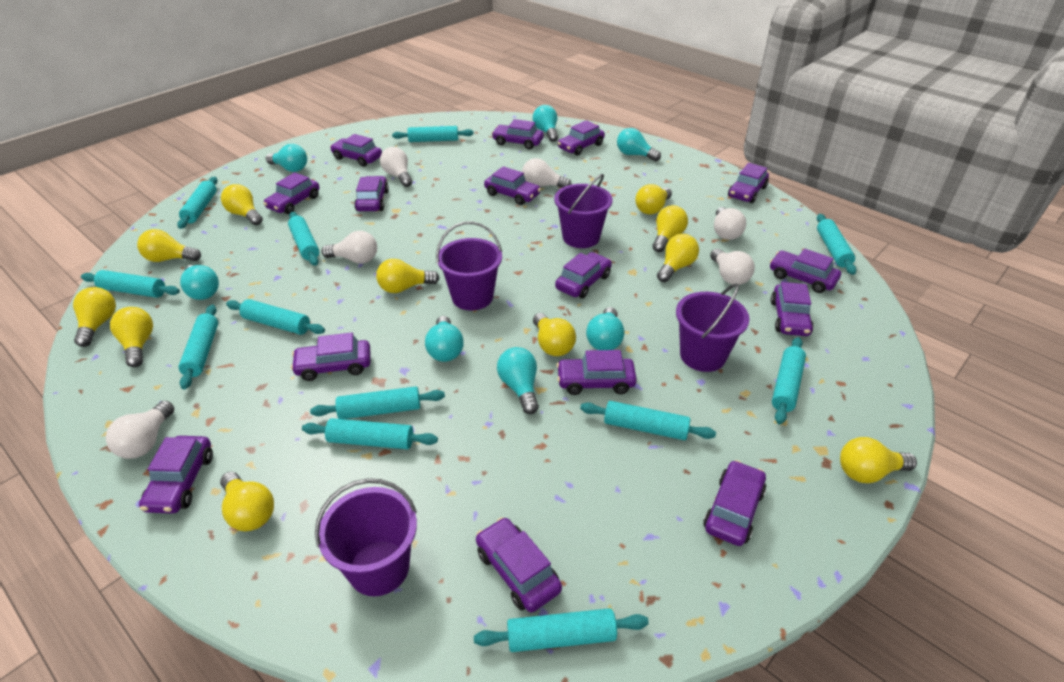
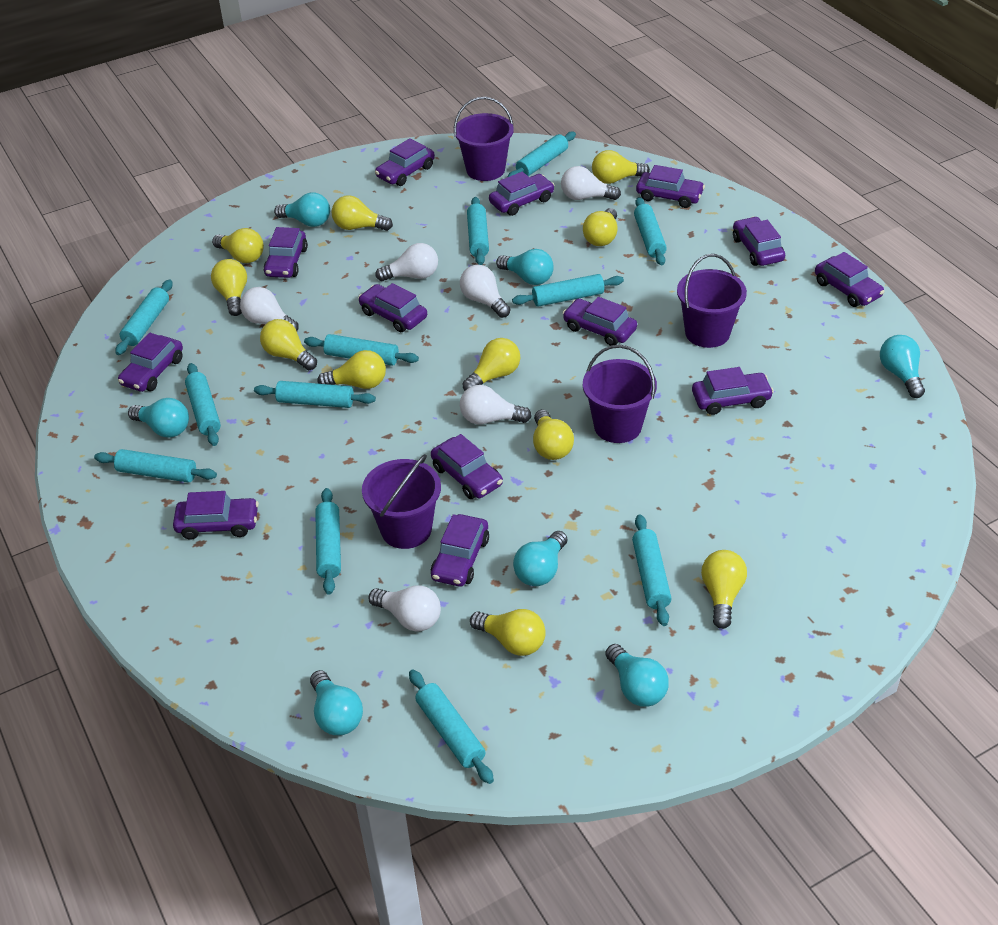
purple car: 15 -> 13

